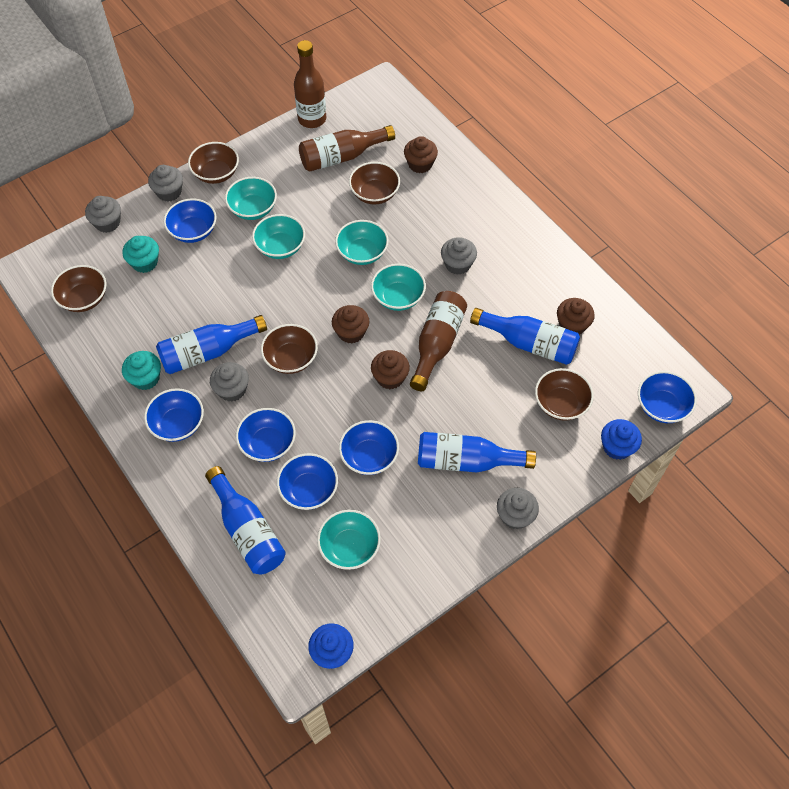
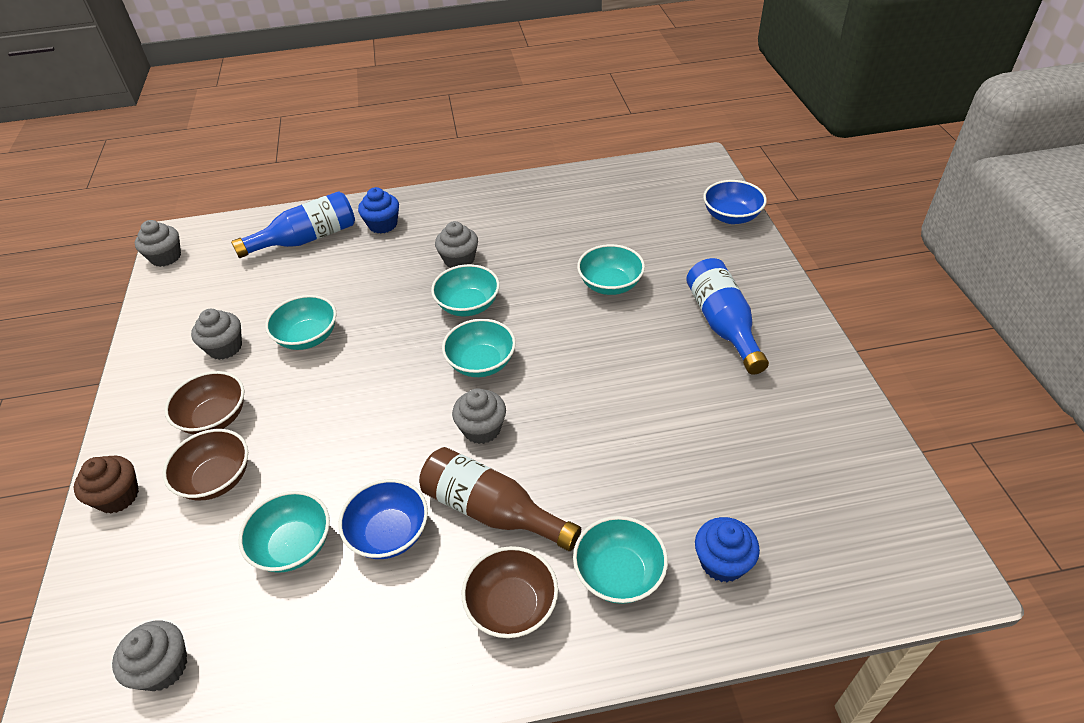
blue bottle: 4 -> 2
blue bowl: 6 -> 2
brown bottle: 3 -> 1
brown bowl: 5 -> 3
brown cupcake: 4 -> 1
turquoise bowl: 5 -> 6
turquoise cupcake: 2 -> 0

